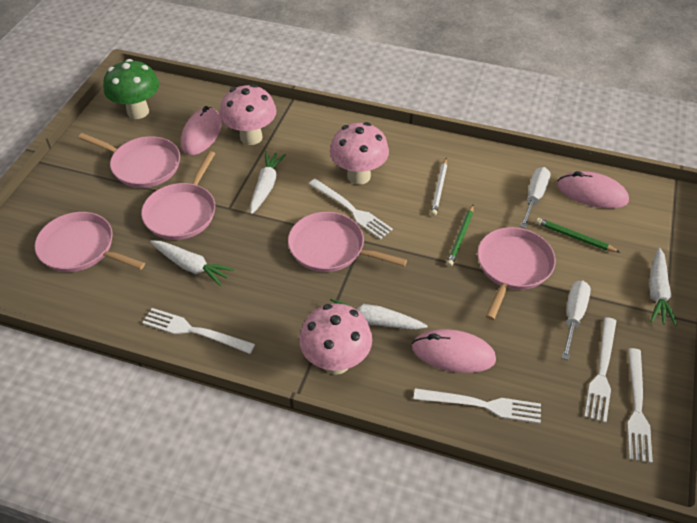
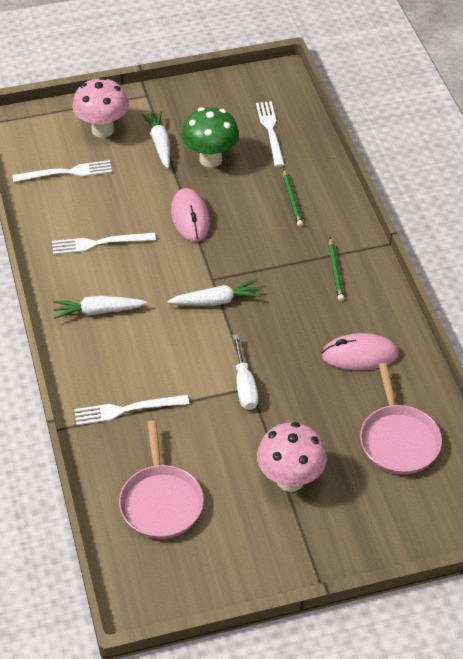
pink mouse: 3 -> 2
pink mushroom: 3 -> 2
pink pan: 5 -> 2
white carrot: 4 -> 3
white fork: 5 -> 4
white pencil: 1 -> 0
white screwdriver: 2 -> 1

